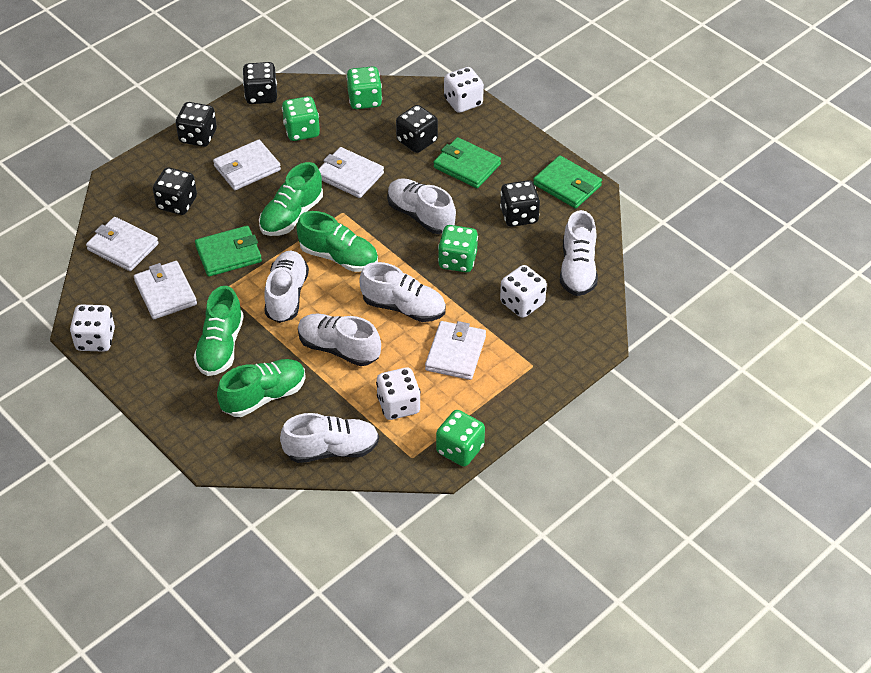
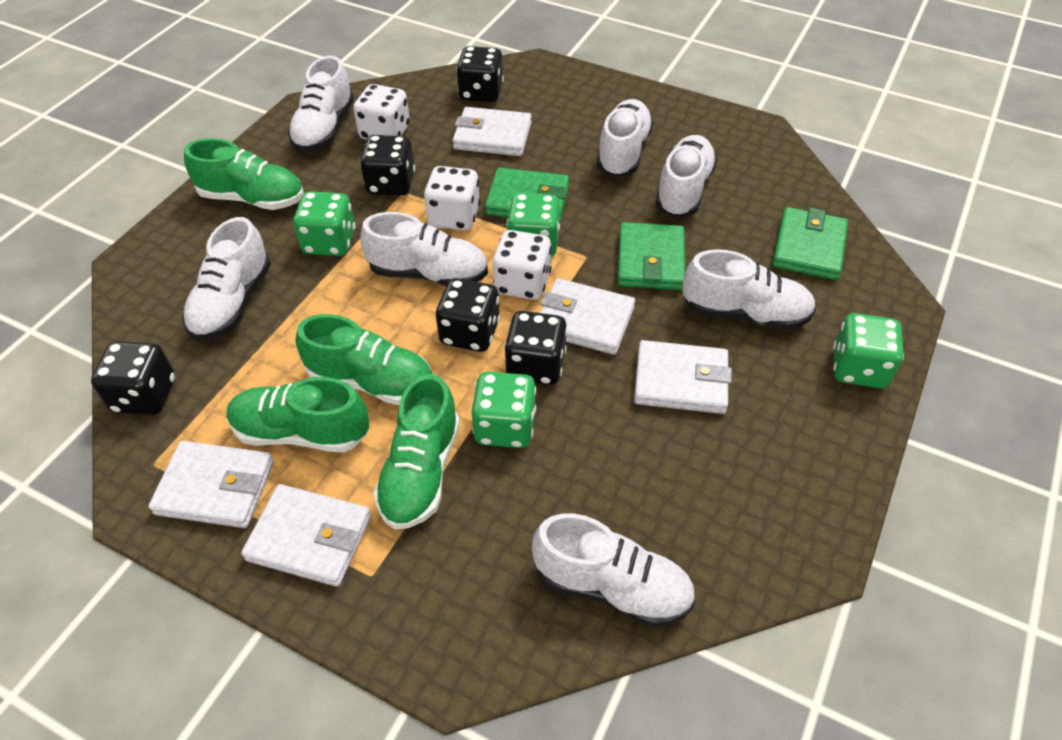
white dice: 4 -> 3
white shoe: 6 -> 7

